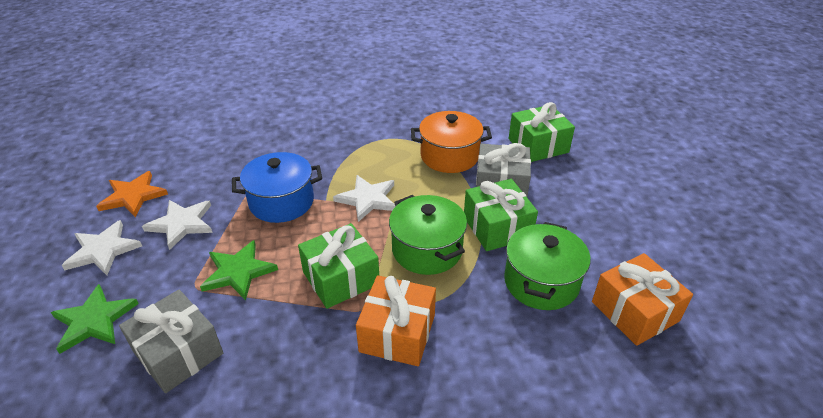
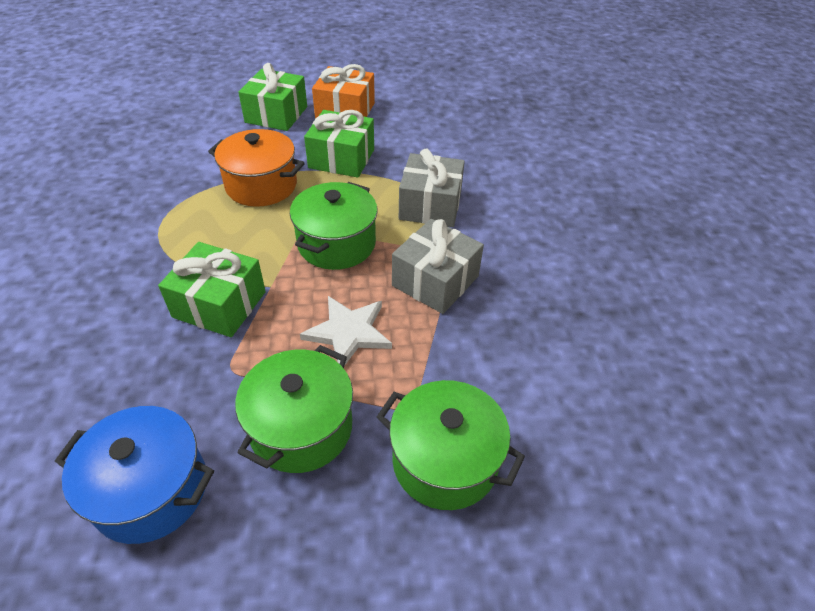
green pot: 2 -> 3
green star: 2 -> 0
orange gift: 2 -> 1
orange star: 1 -> 0
white star: 3 -> 1

